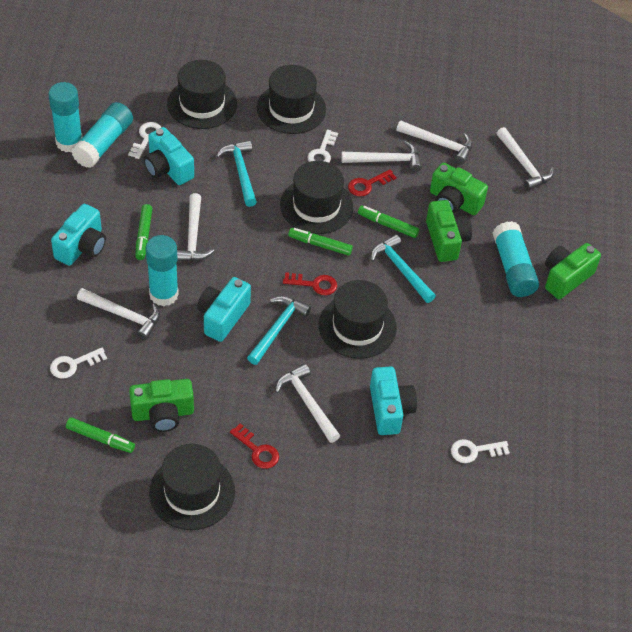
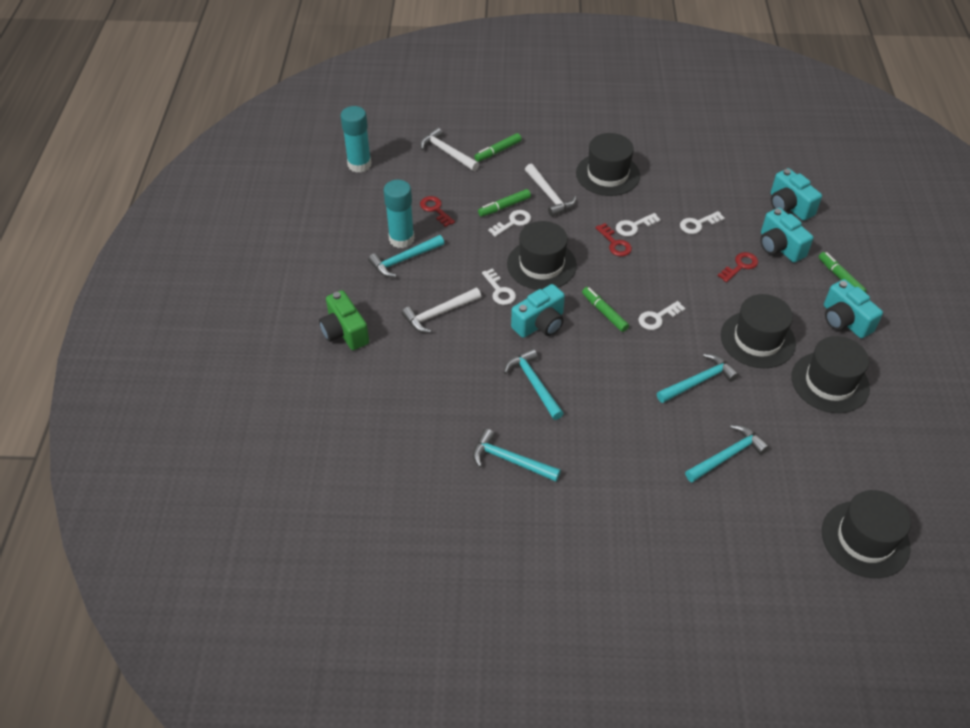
green camera: 4 -> 1
turquoise glue stick: 4 -> 2
turquoise hammer: 3 -> 5
white hammer: 6 -> 3
white key: 4 -> 5

